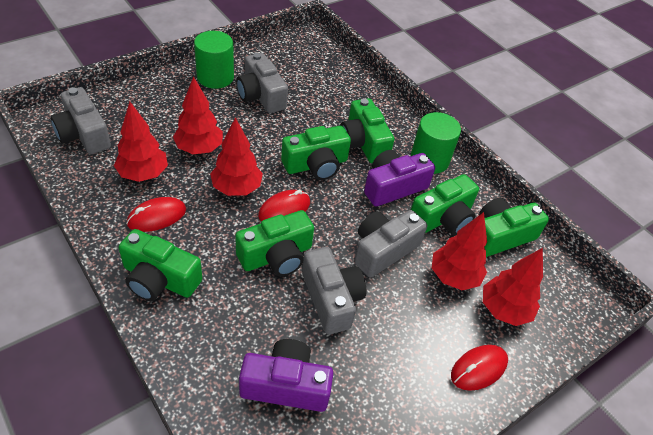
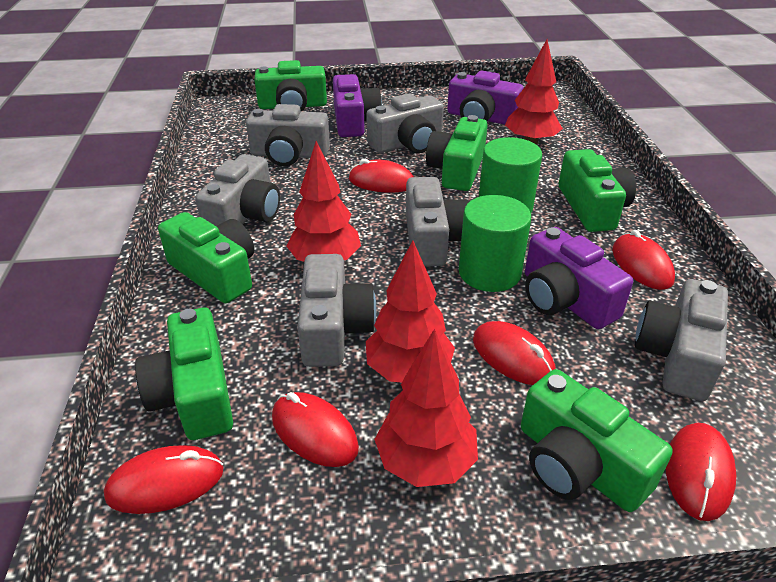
grey camera: 4 -> 6
purple camera: 2 -> 3
red mouse: 3 -> 6
red tree: 5 -> 4

